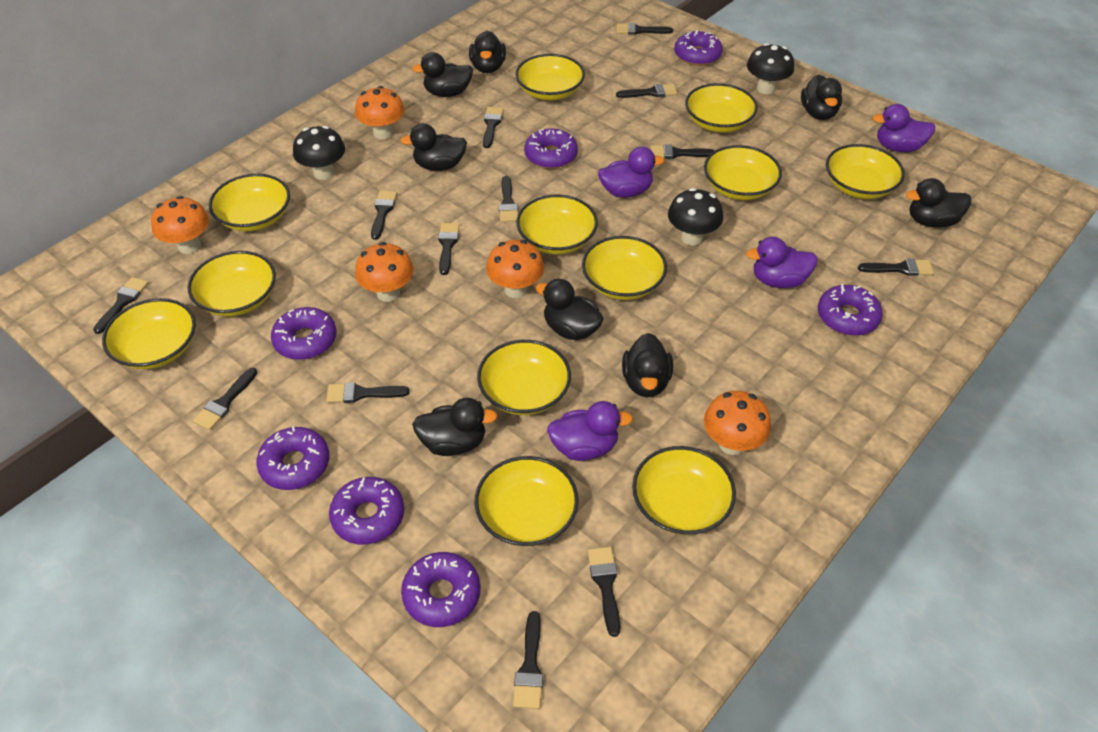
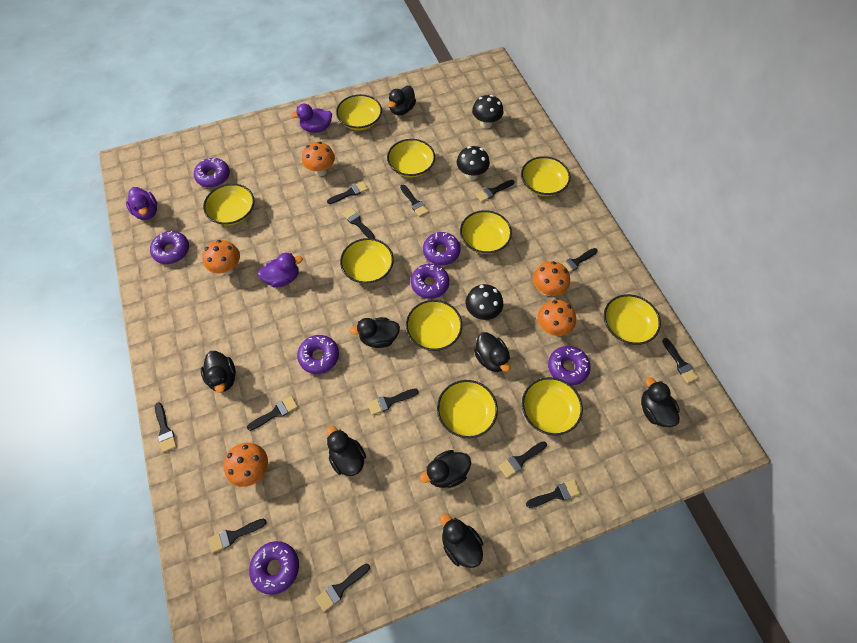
purple duck: 4 -> 3
yellow bowl: 12 -> 10

